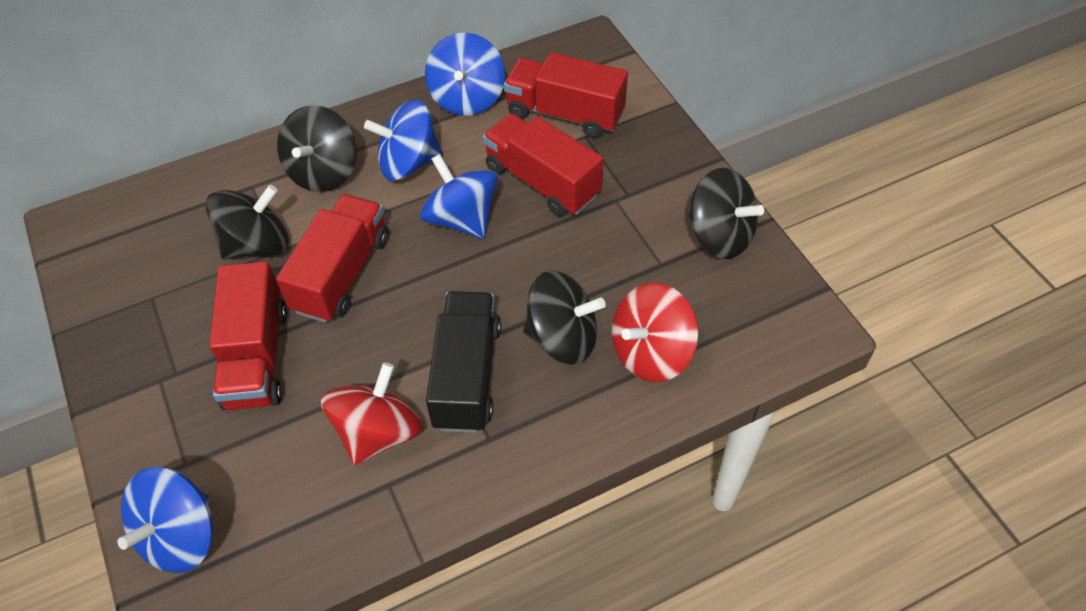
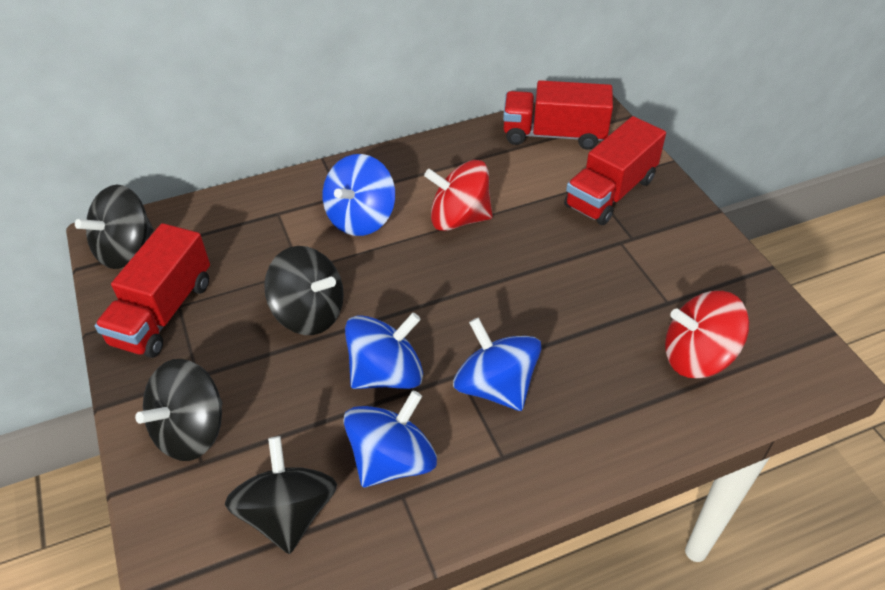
black truck: 1 -> 0
red truck: 4 -> 3

